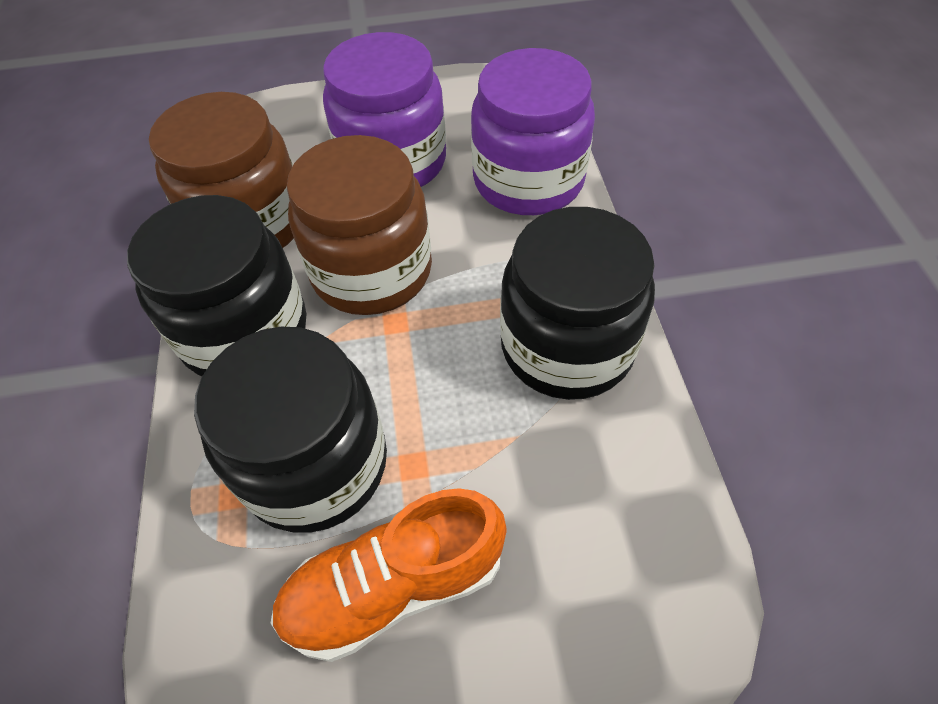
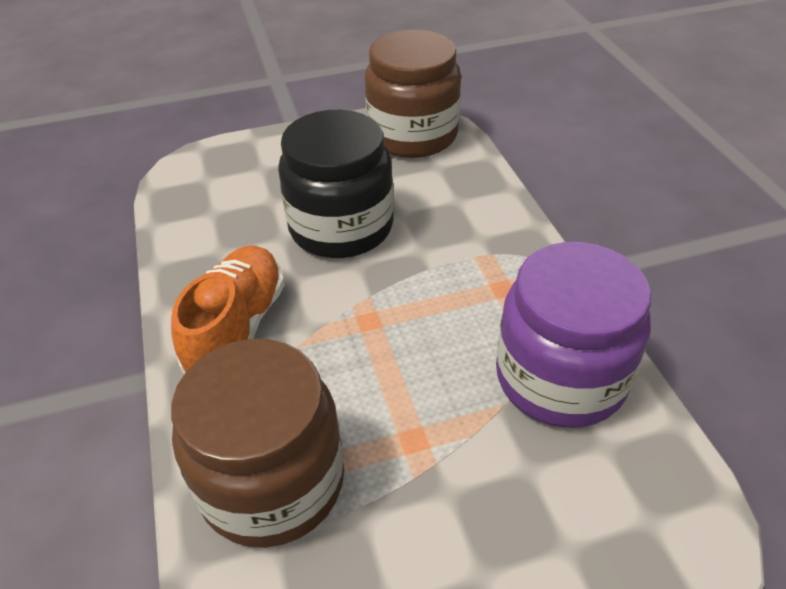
black jar: 3 -> 1
purple jar: 2 -> 1

